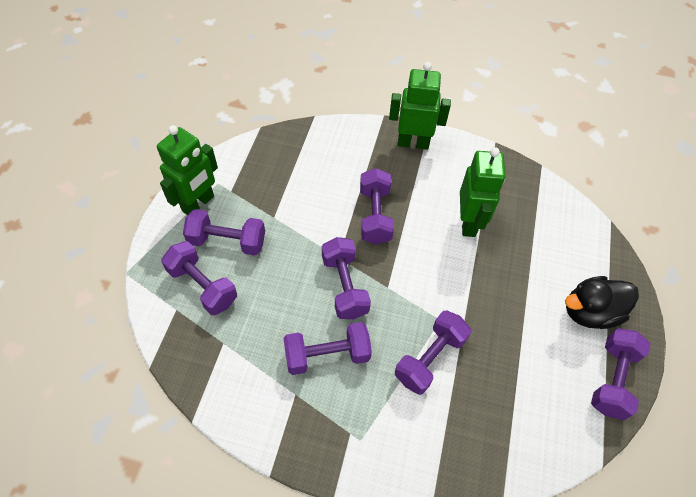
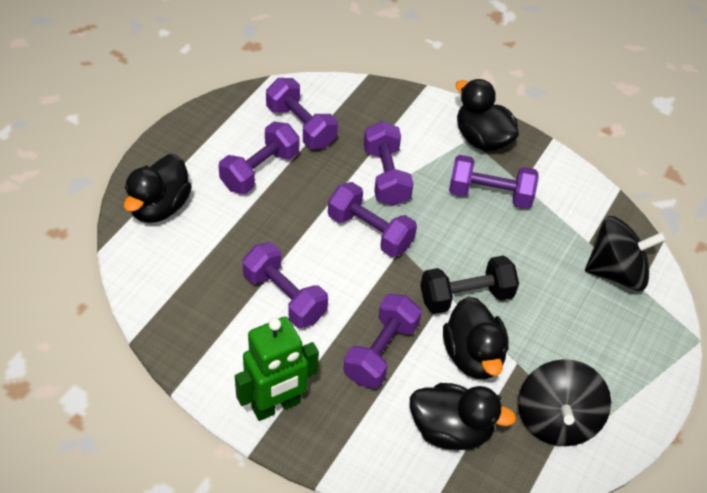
black duck: 1 -> 4
black dumbbell: 0 -> 1
black spinning top: 0 -> 2
green robot: 3 -> 1

